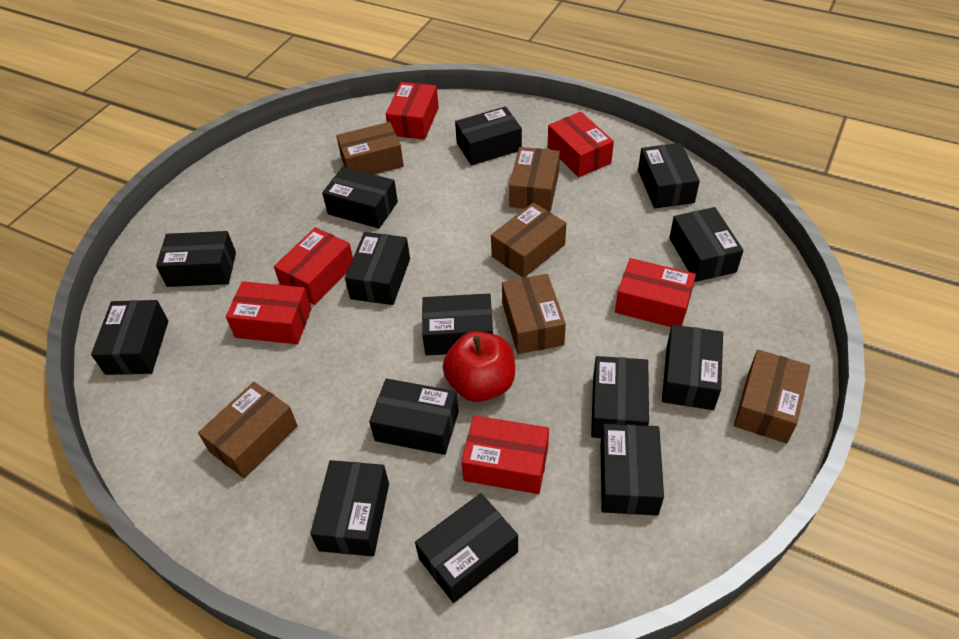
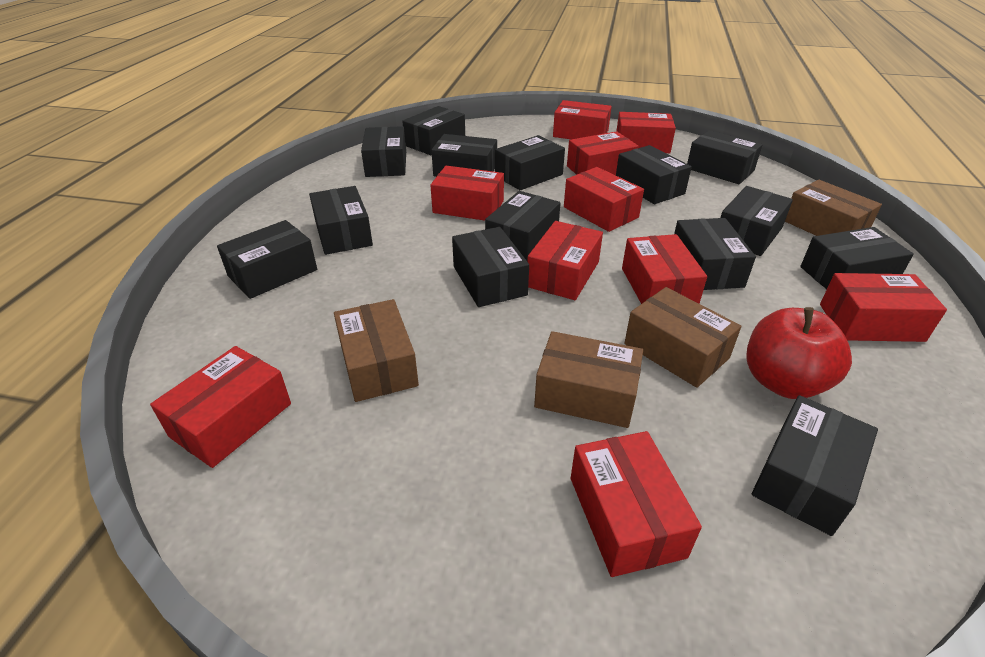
brown box: 6 -> 4
red box: 6 -> 10

